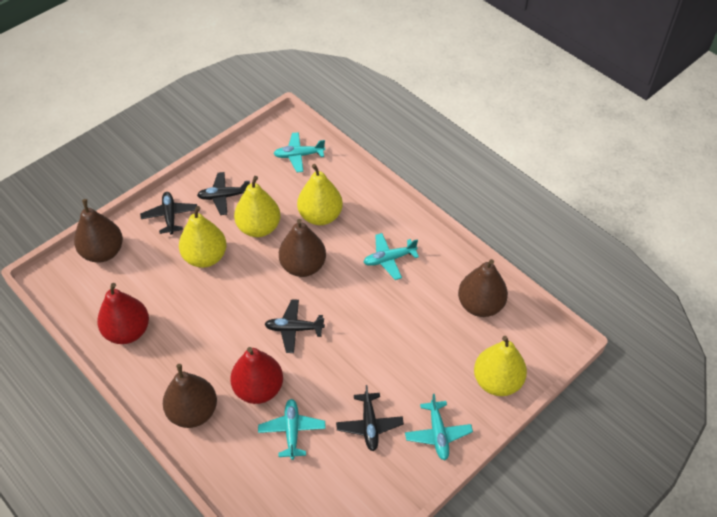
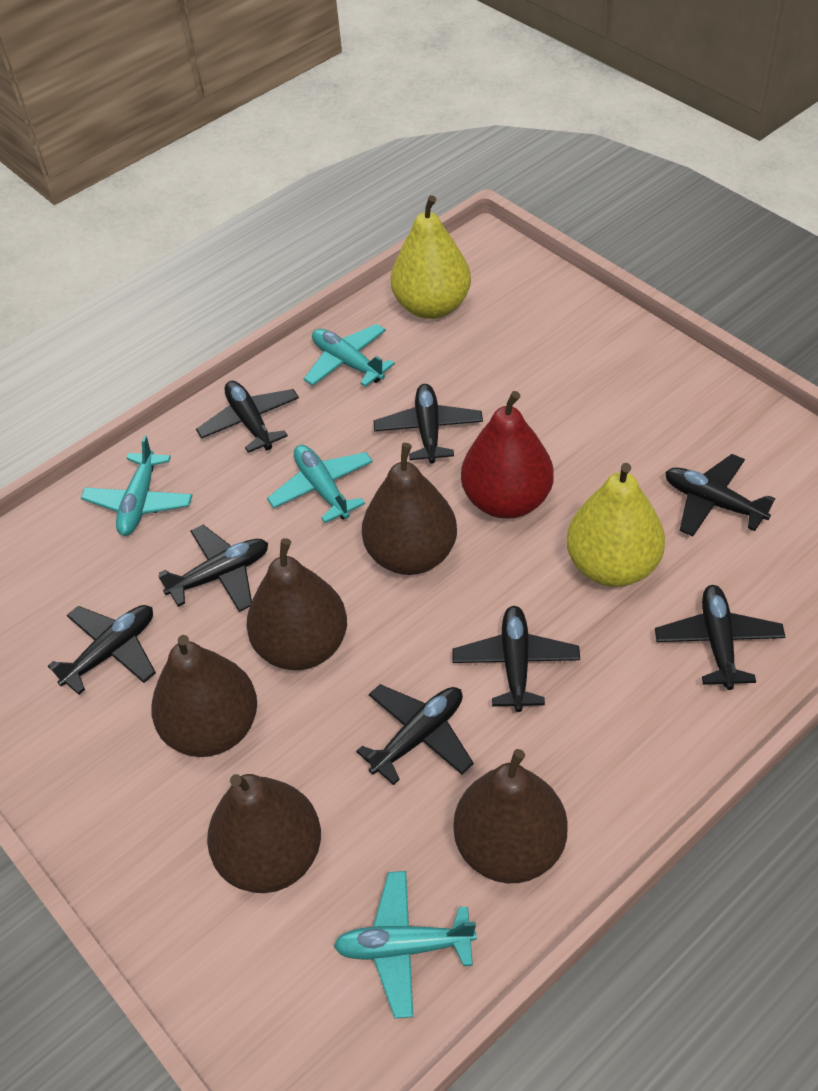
black plane: 4 -> 8
brown pear: 4 -> 5
red pear: 2 -> 1
yellow pear: 4 -> 2

